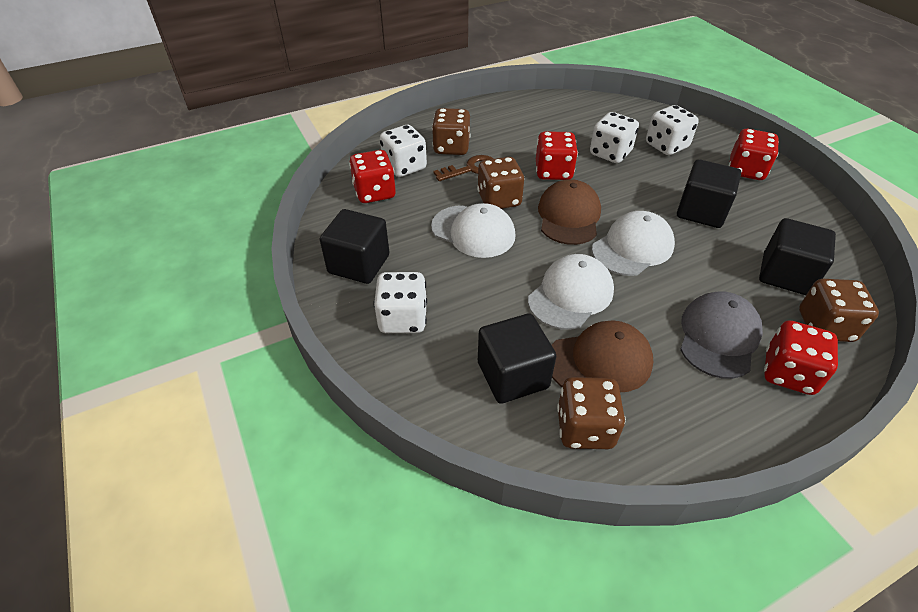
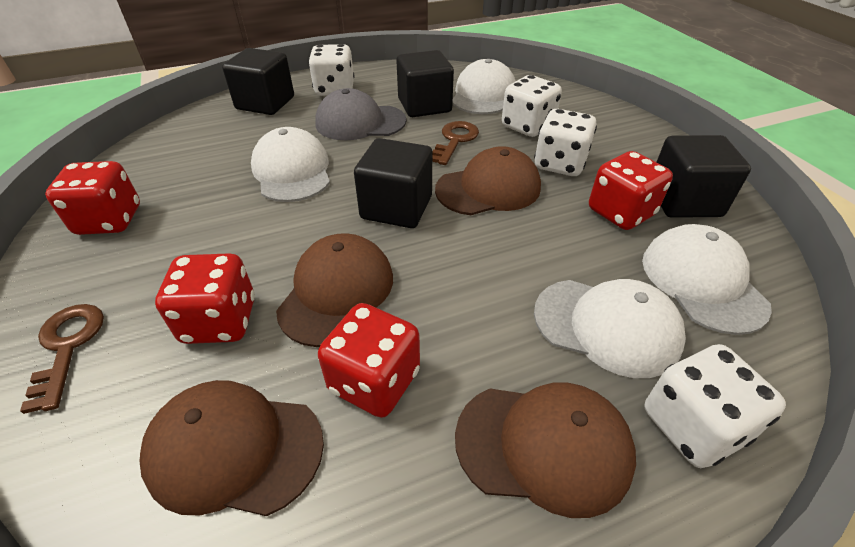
brown cap: 2 -> 4
brown dice: 4 -> 0
brown key: 1 -> 2
white cap: 3 -> 4

